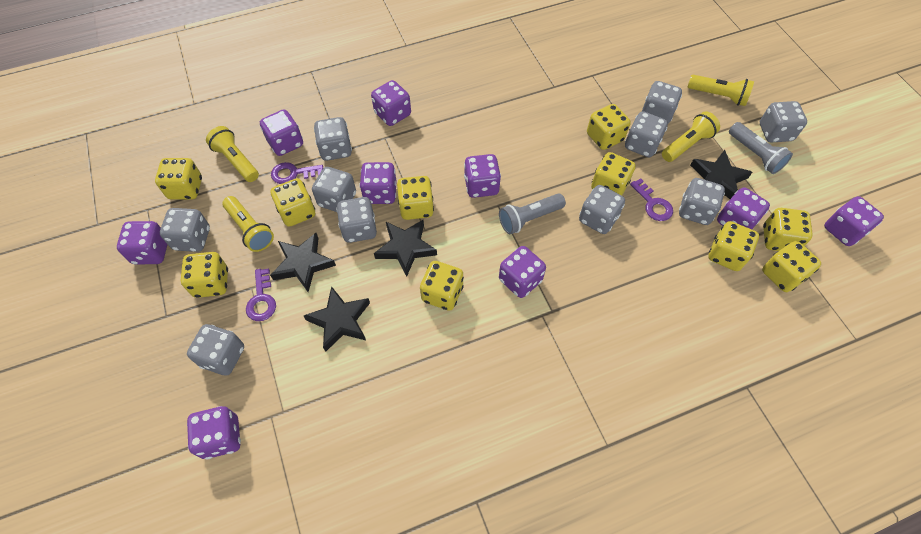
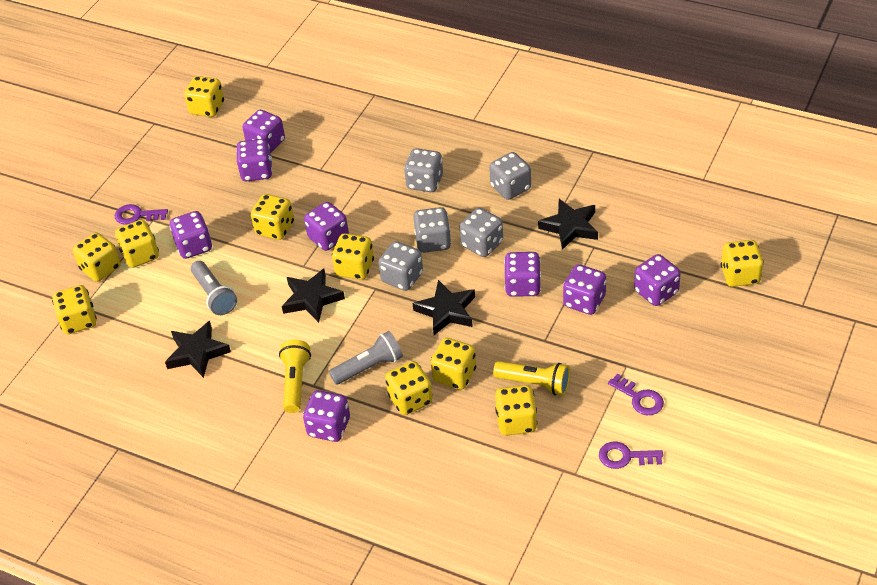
grey dice: 10 -> 5
purple dice: 9 -> 8
yellow flashlight: 4 -> 2

